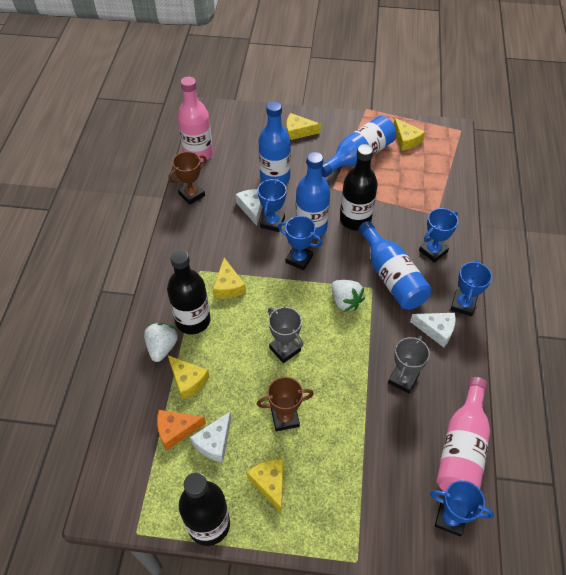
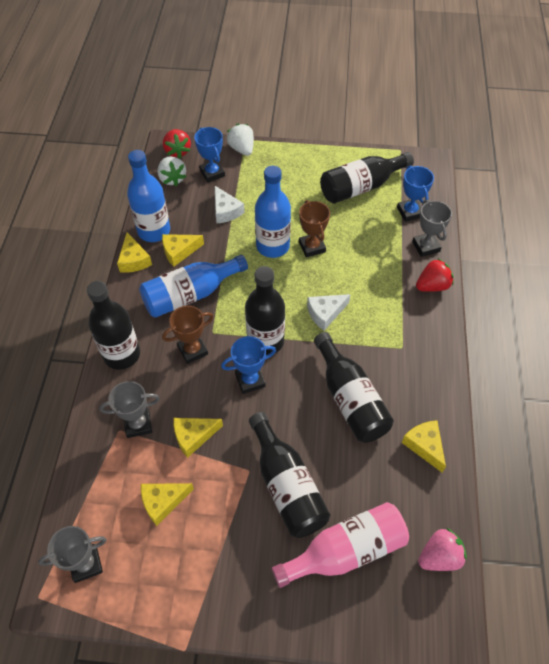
black bottle: 3 -> 5
blue bottle: 4 -> 3
blue trophy: 5 -> 3
grey trophy: 2 -> 3
orange cheese: 1 -> 0
pink bottle: 2 -> 1
pink strawberry: 0 -> 1
red strawberry: 0 -> 2
white cheese: 3 -> 2

